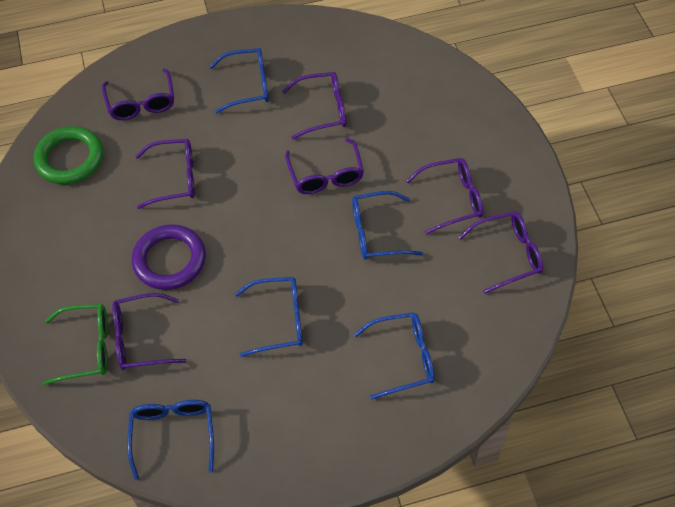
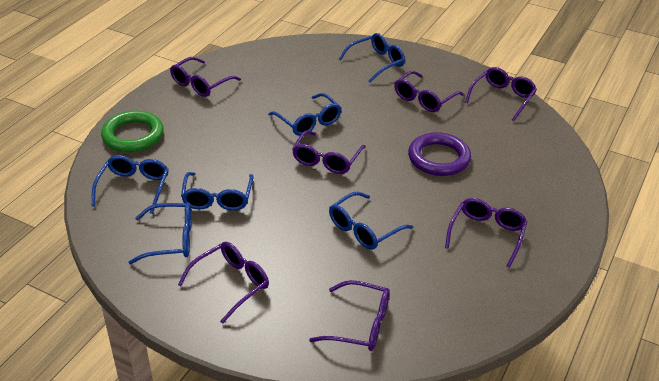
blue glasses: 5 -> 6
green glasses: 1 -> 0

